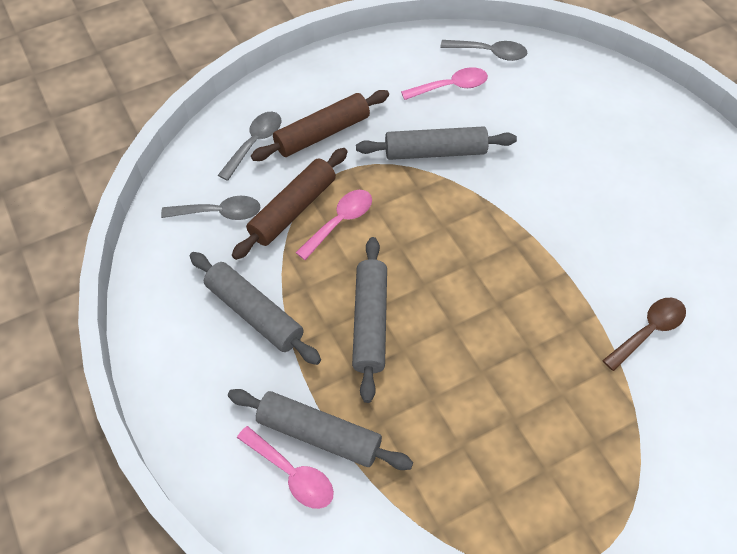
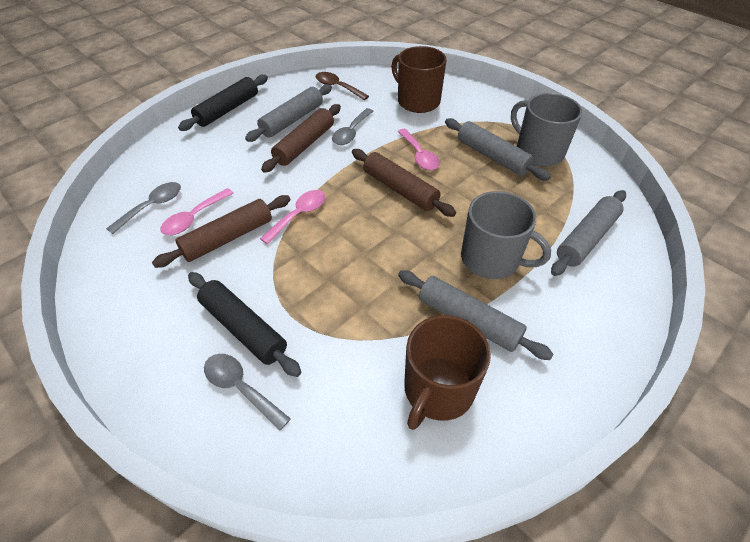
black rolling pin: 0 -> 2
brown mug: 0 -> 2
brown rolling pin: 2 -> 3
grey mug: 0 -> 2

